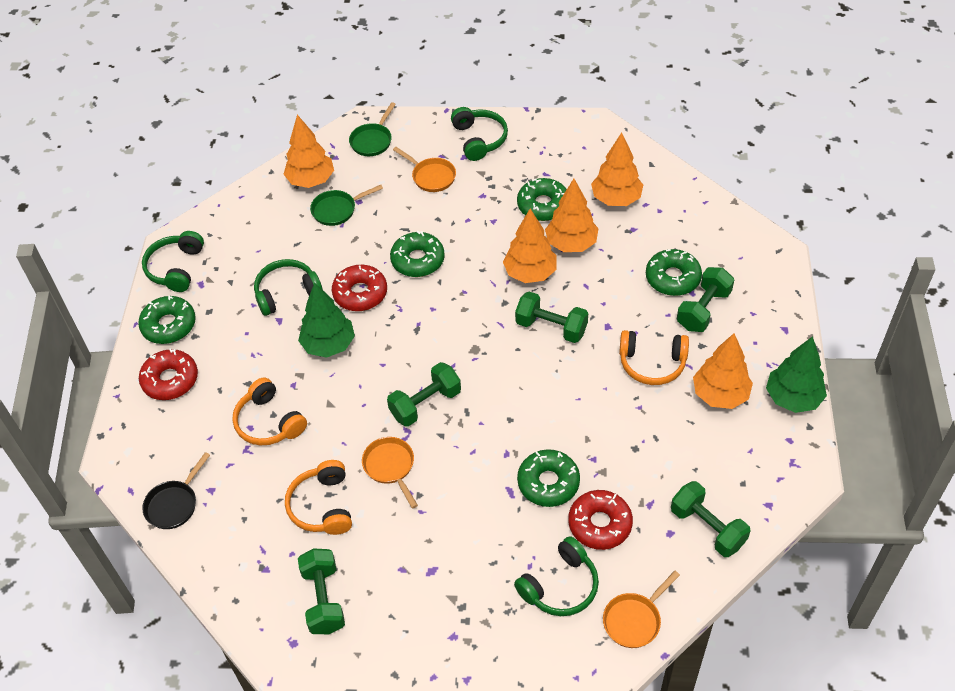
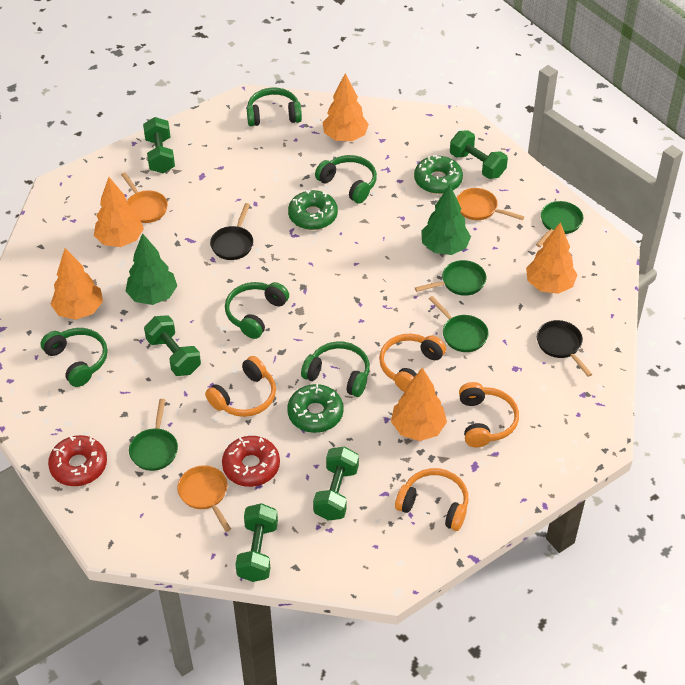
black pan: 1 -> 2
green donut: 5 -> 3
green headphones: 4 -> 5
green pan: 2 -> 4
orange headphones: 3 -> 4
red donut: 3 -> 2

